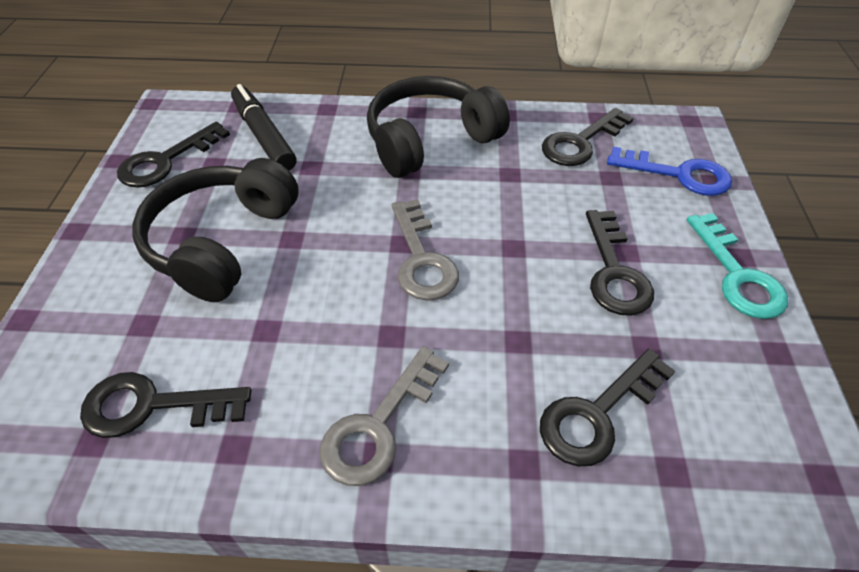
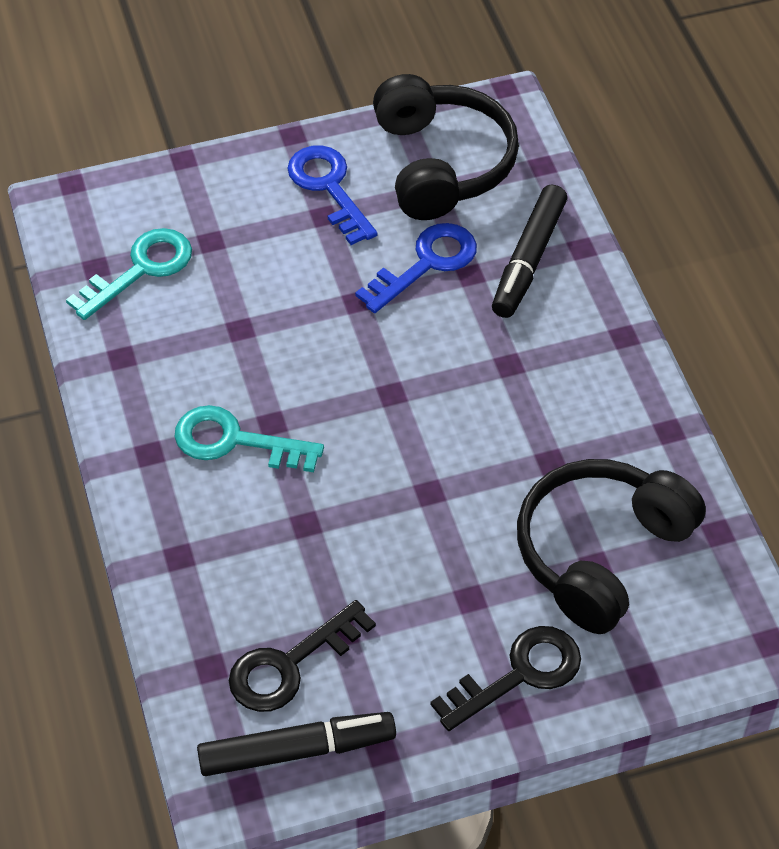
black key: 5 -> 2
black marker: 1 -> 2
blue key: 1 -> 2
grey key: 2 -> 0
turquoise key: 1 -> 2

